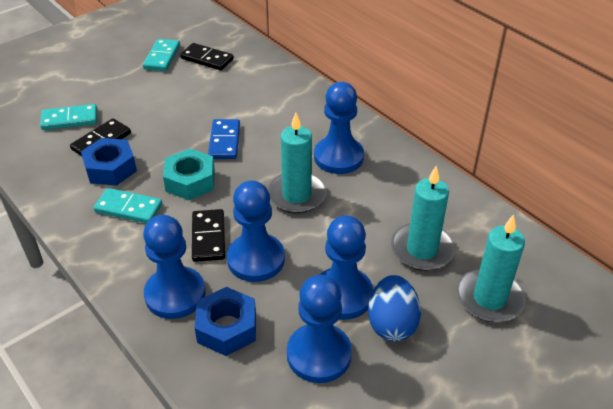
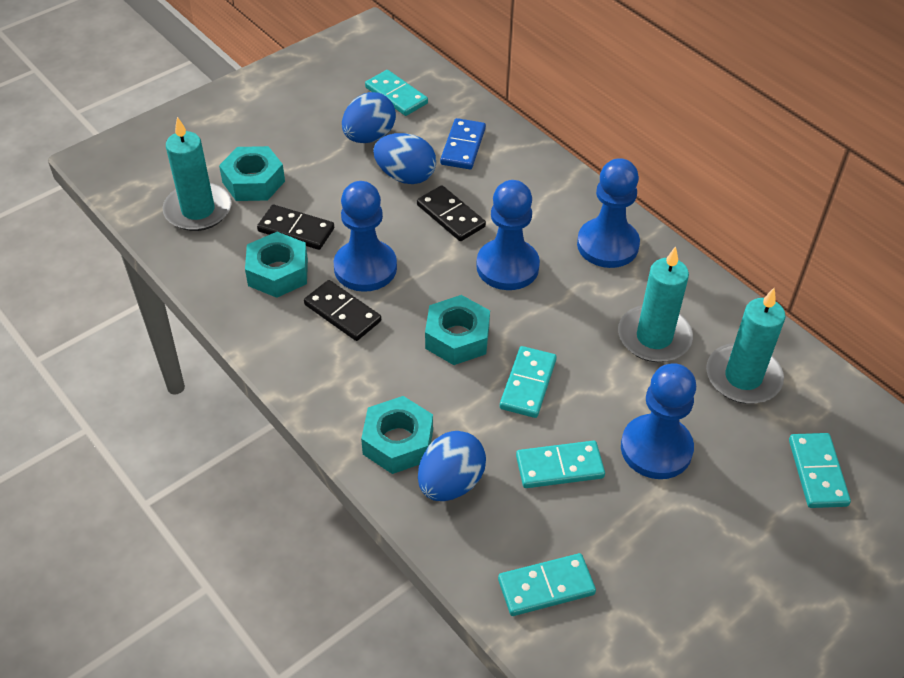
blue egg: 1 -> 3
blue nut: 2 -> 0
blue pawn: 5 -> 4
turquoise domino: 3 -> 5
turquoise nut: 1 -> 4

